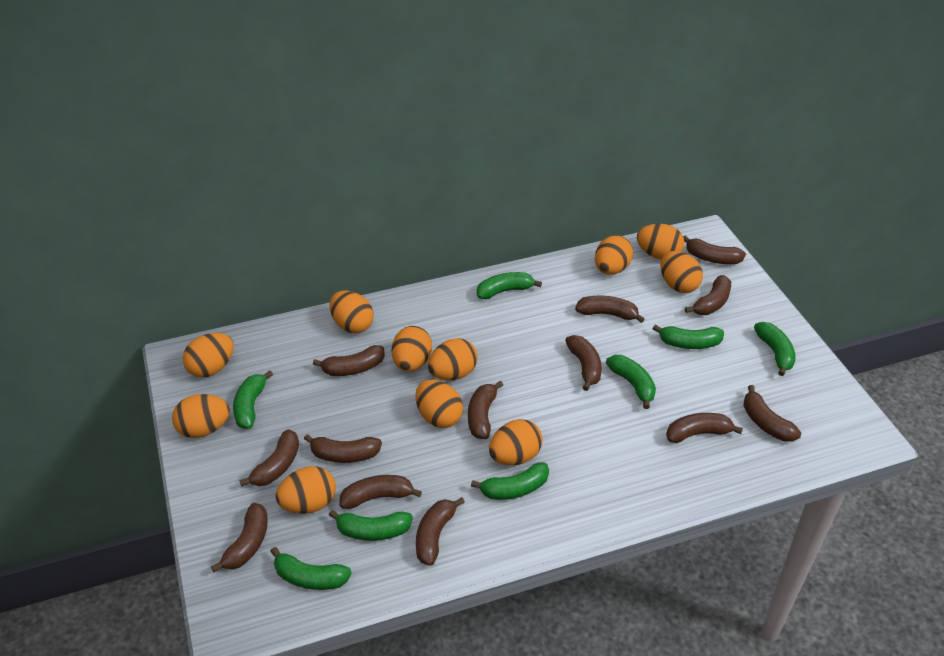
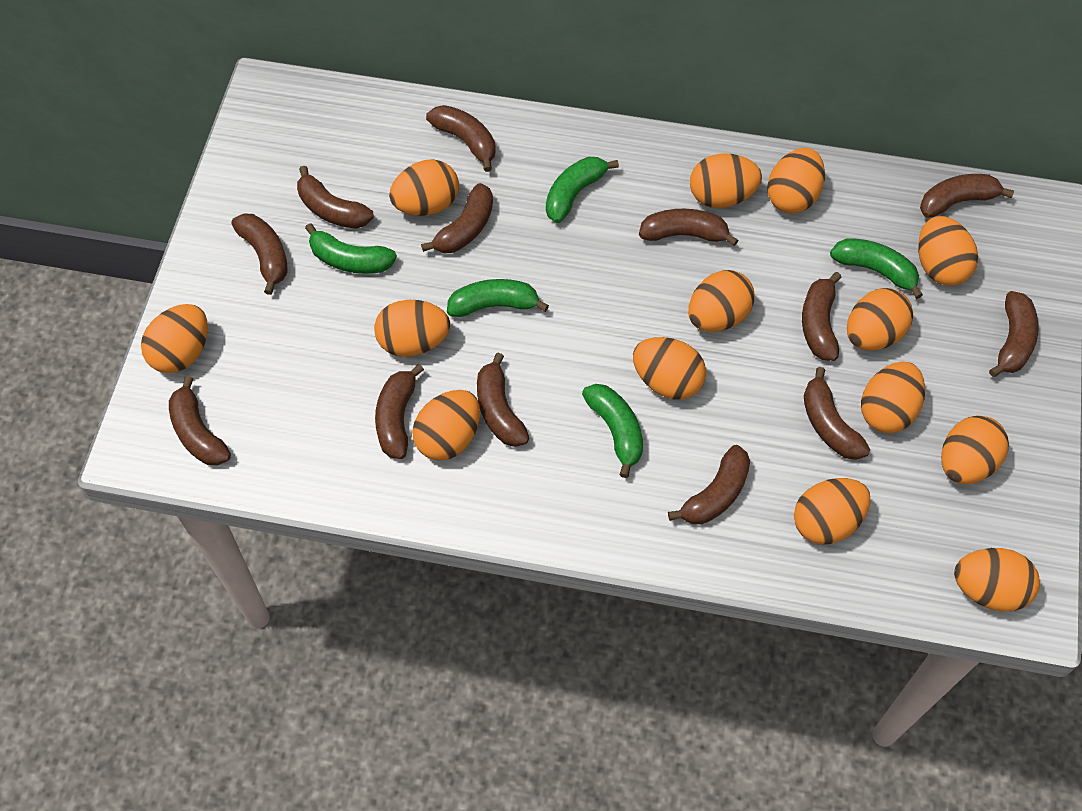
green banana: 8 -> 5
orange egg: 11 -> 14

